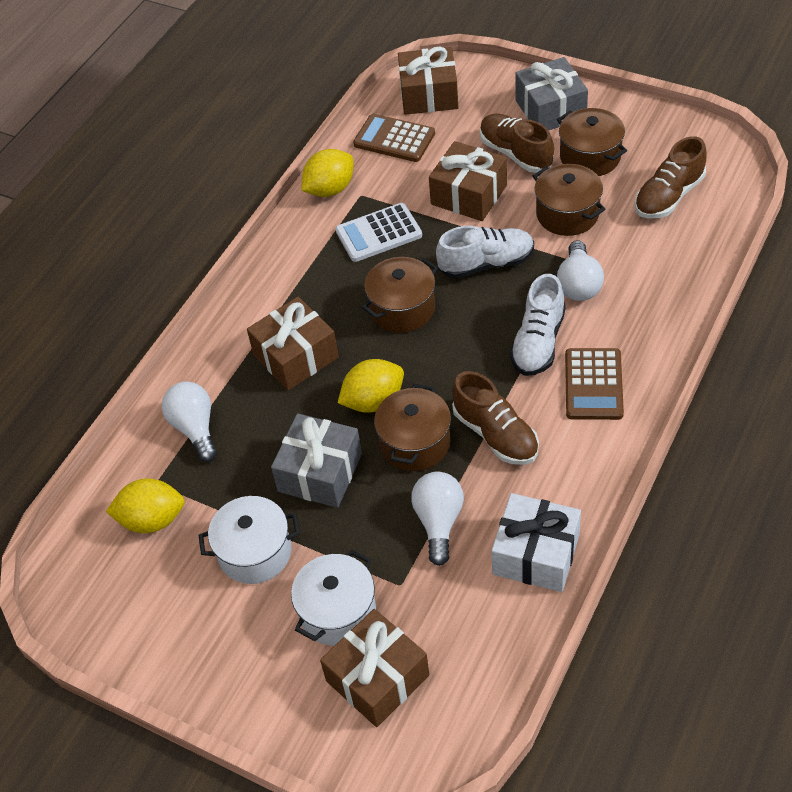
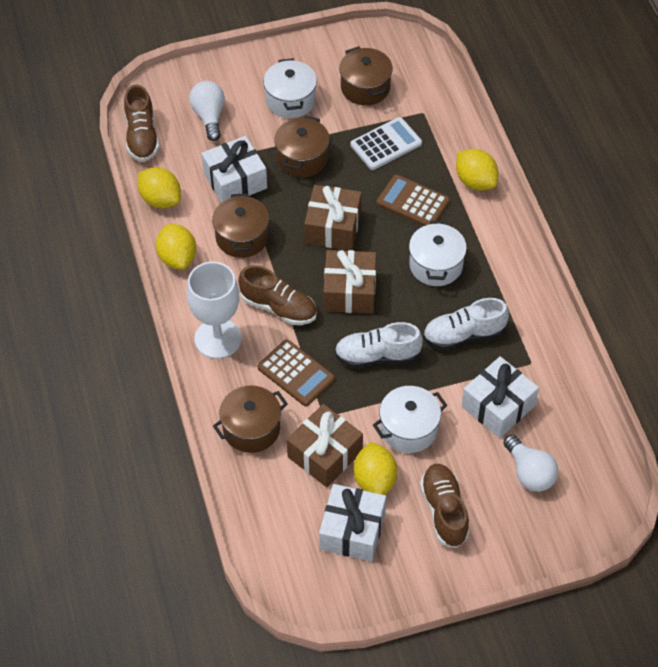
brown gift: 4 -> 3
grey gift: 2 -> 0
white gift: 1 -> 3
white goblet: 0 -> 1
white light bulb: 3 -> 2
white pot: 2 -> 3
yellow lemon: 3 -> 4

